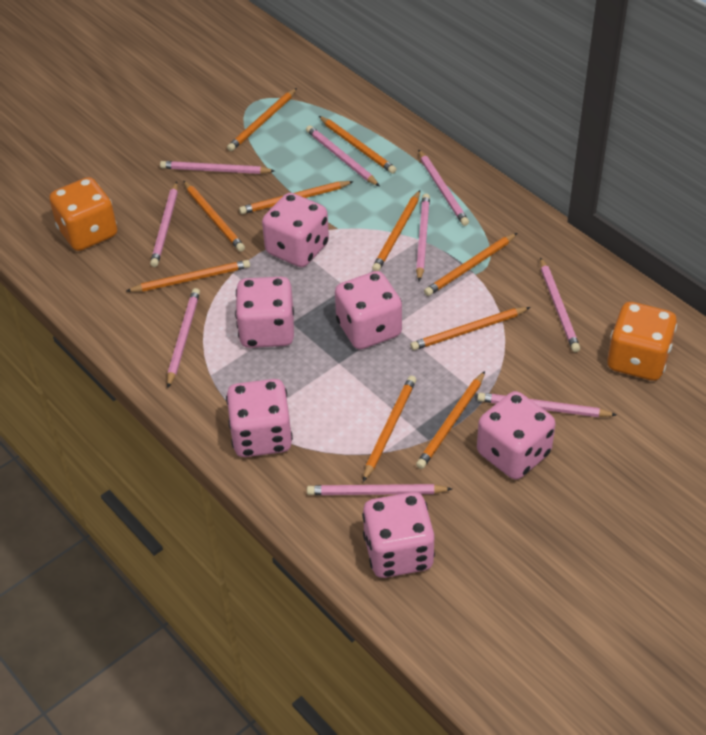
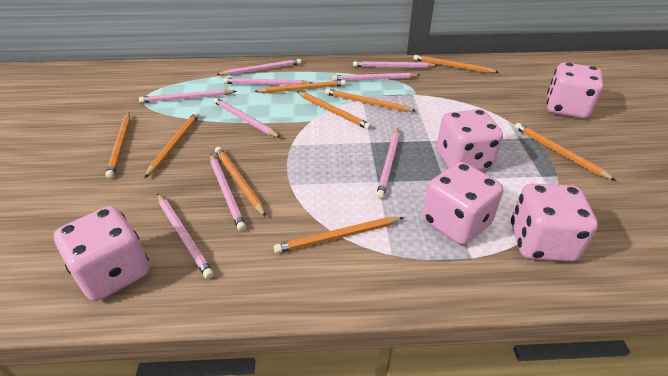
orange dice: 2 -> 0
orange pencil: 10 -> 9
pink dice: 6 -> 5

